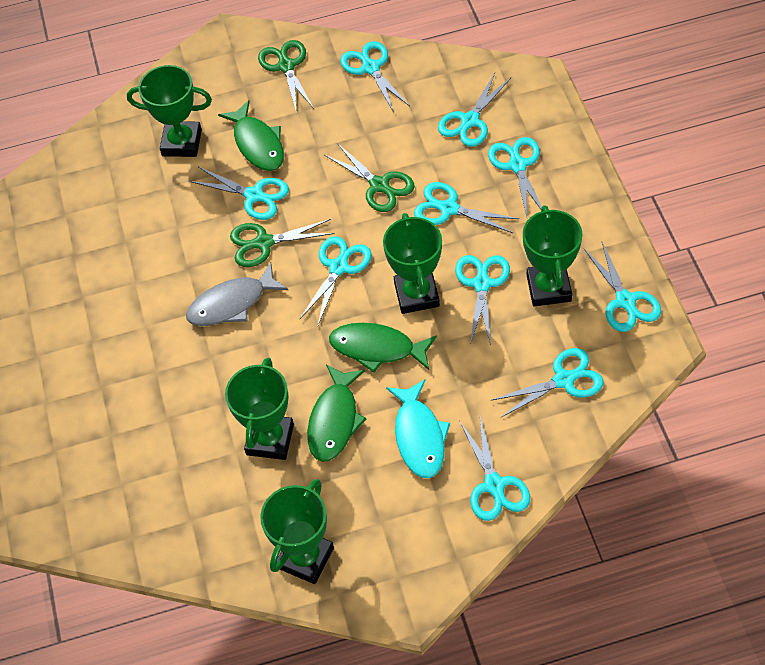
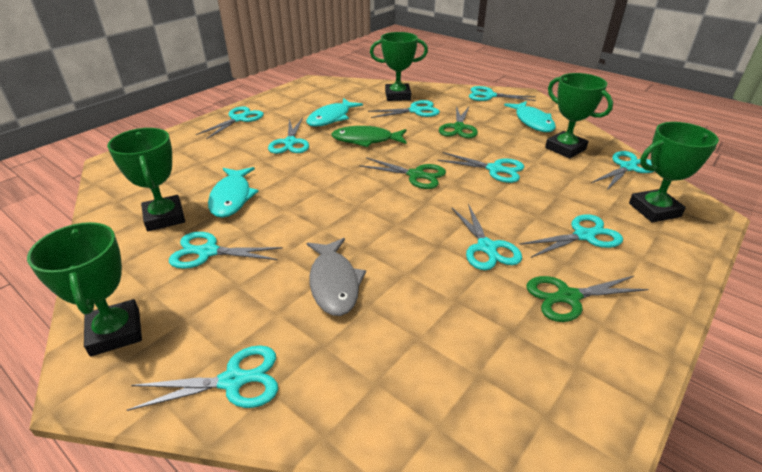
green fish: 3 -> 1
turquoise fish: 1 -> 3

